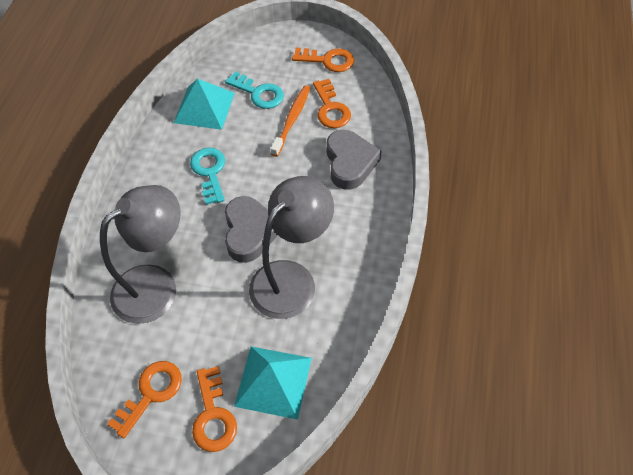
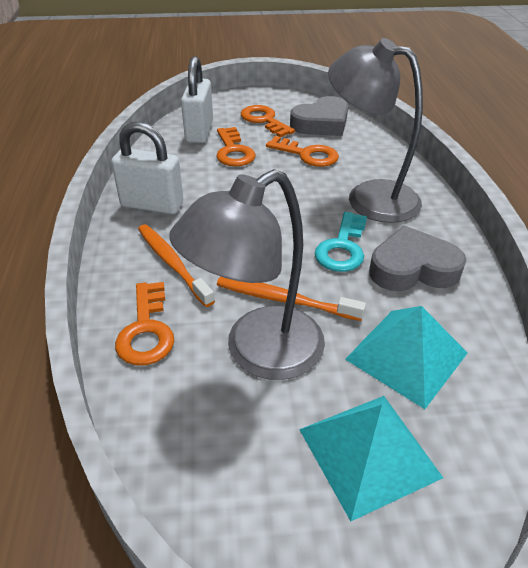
orange toothbrush: 1 -> 2
turquoise key: 2 -> 1
white padlock: 0 -> 2

